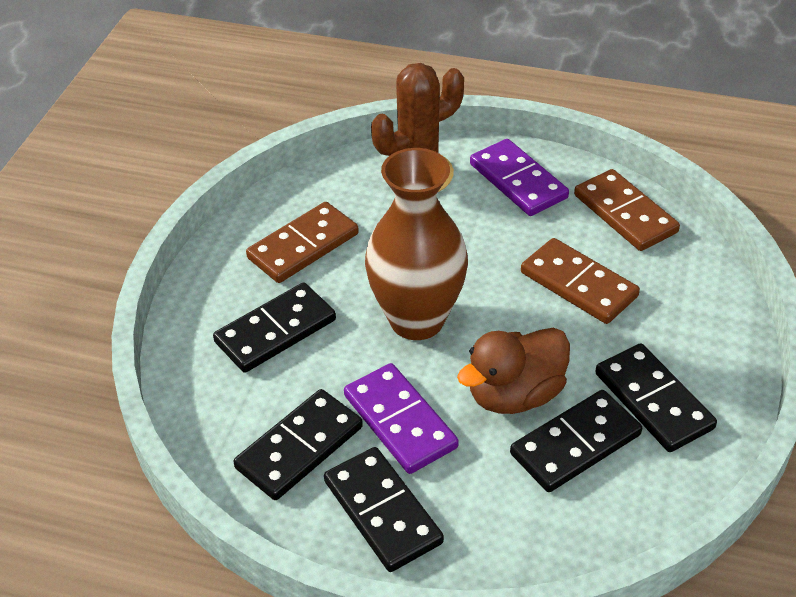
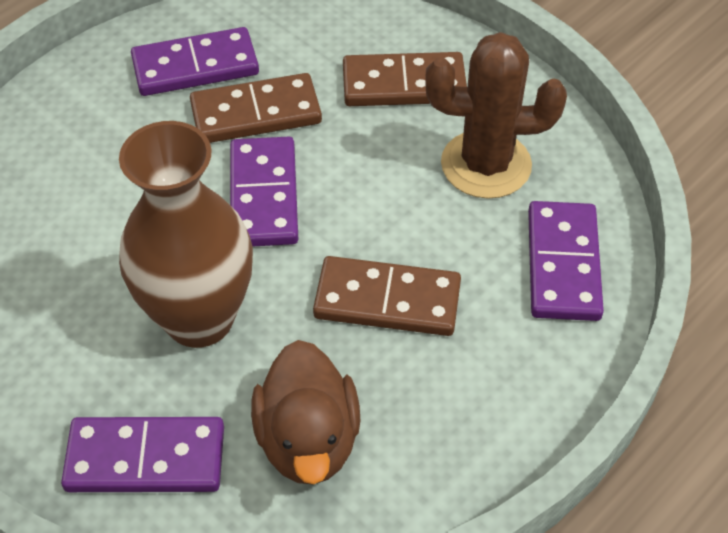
black domino: 5 -> 0
purple domino: 2 -> 4

